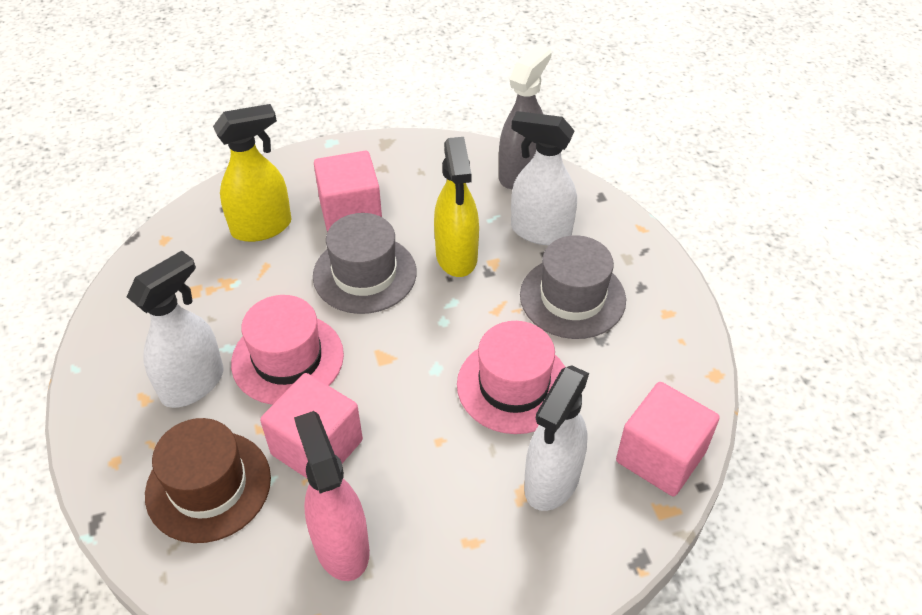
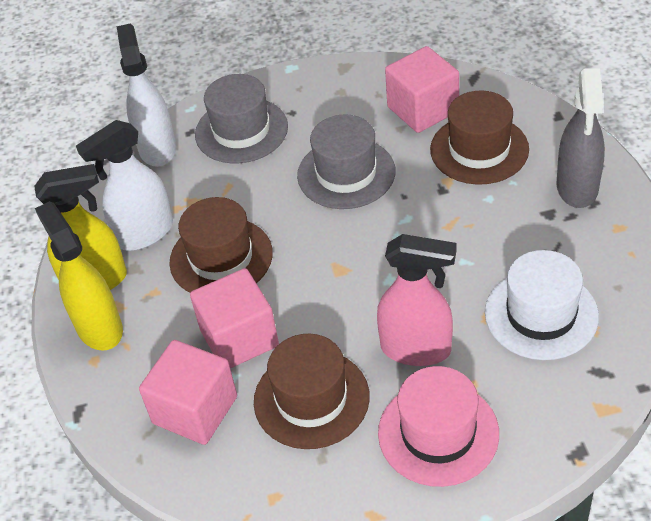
brown hat: 1 -> 3
pink hat: 2 -> 1
white hat: 0 -> 1
white spray bottle: 3 -> 2

